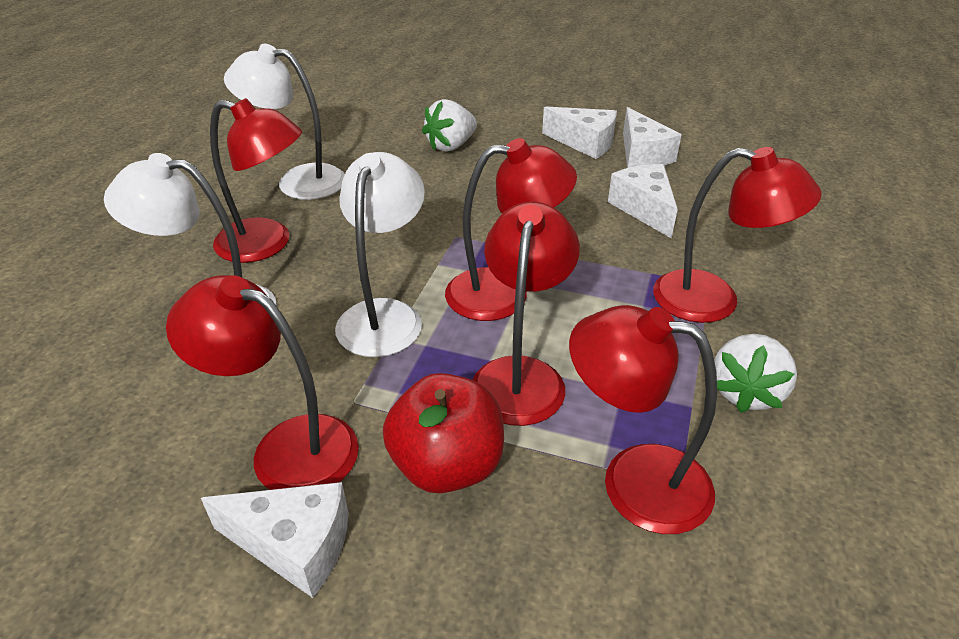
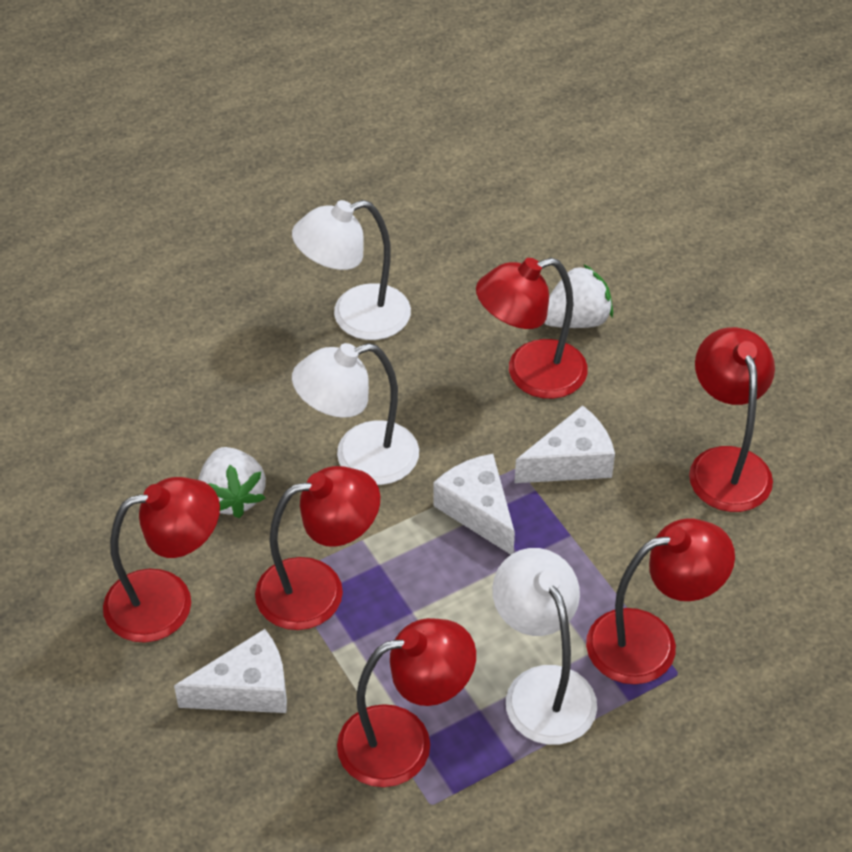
red apple: 1 -> 0
white cheese: 4 -> 3

